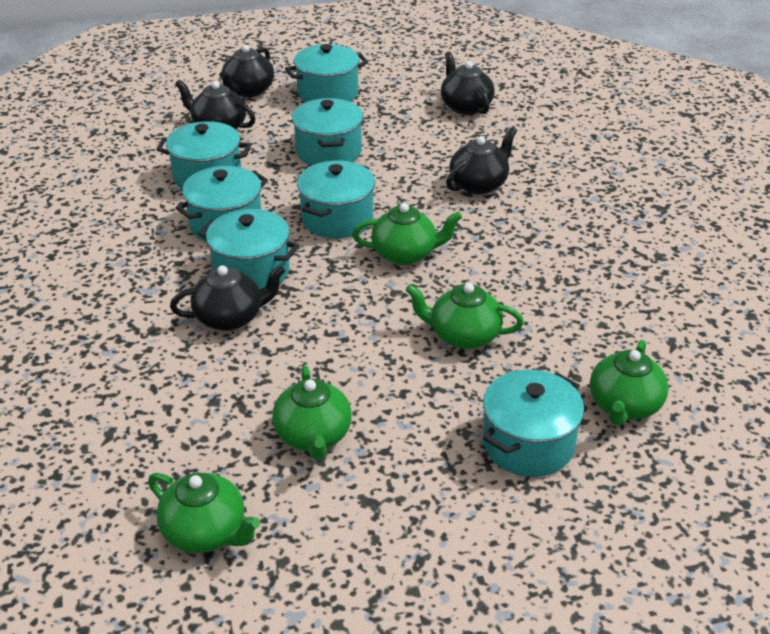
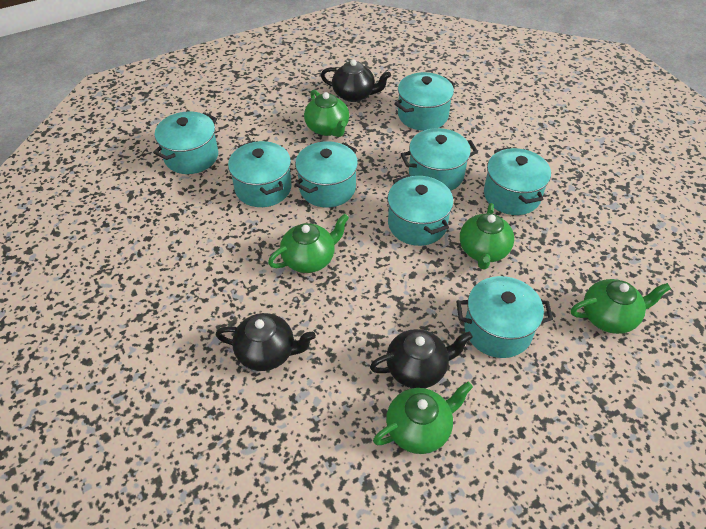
black teapot: 5 -> 3
turquoise pot: 7 -> 8

